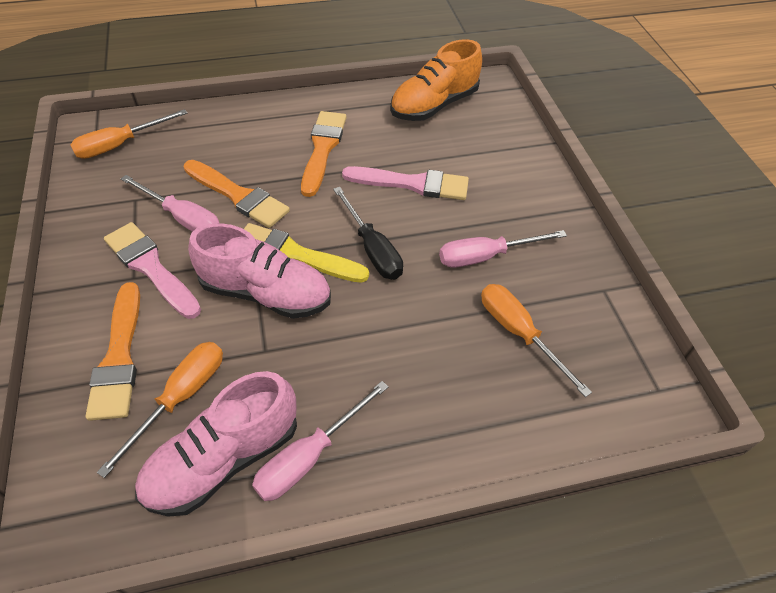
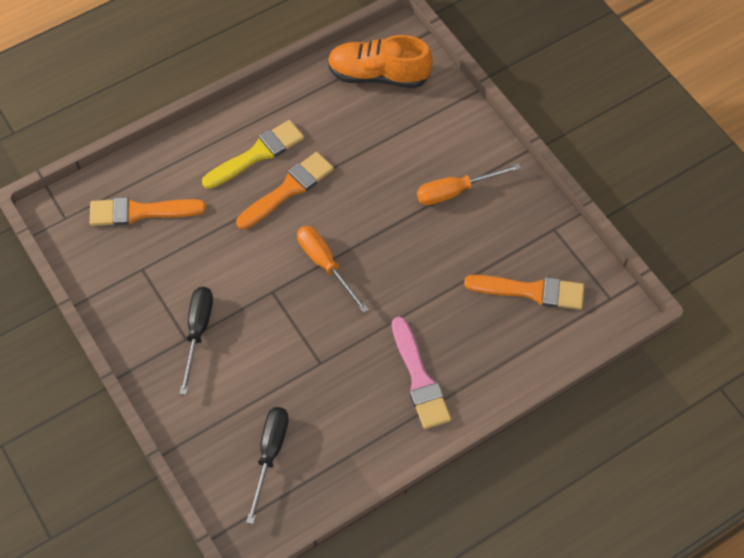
black screwdriver: 1 -> 2
orange screwdriver: 3 -> 2
pink brush: 2 -> 1
pink screwdriver: 3 -> 0
pink shoe: 2 -> 0

